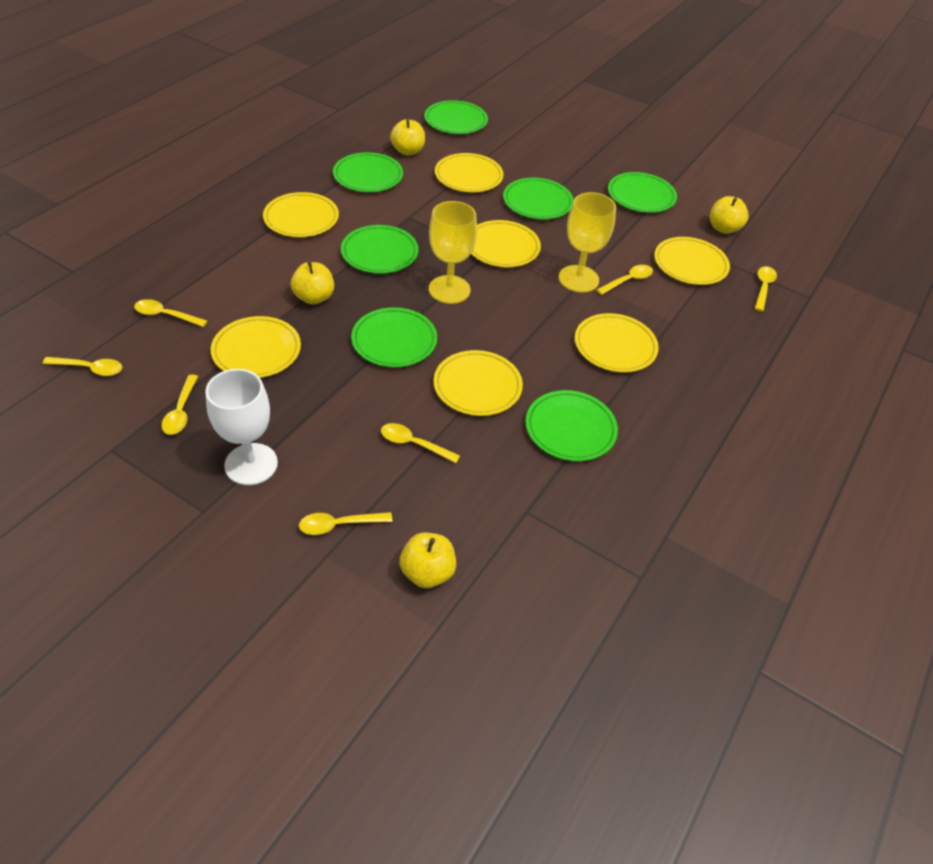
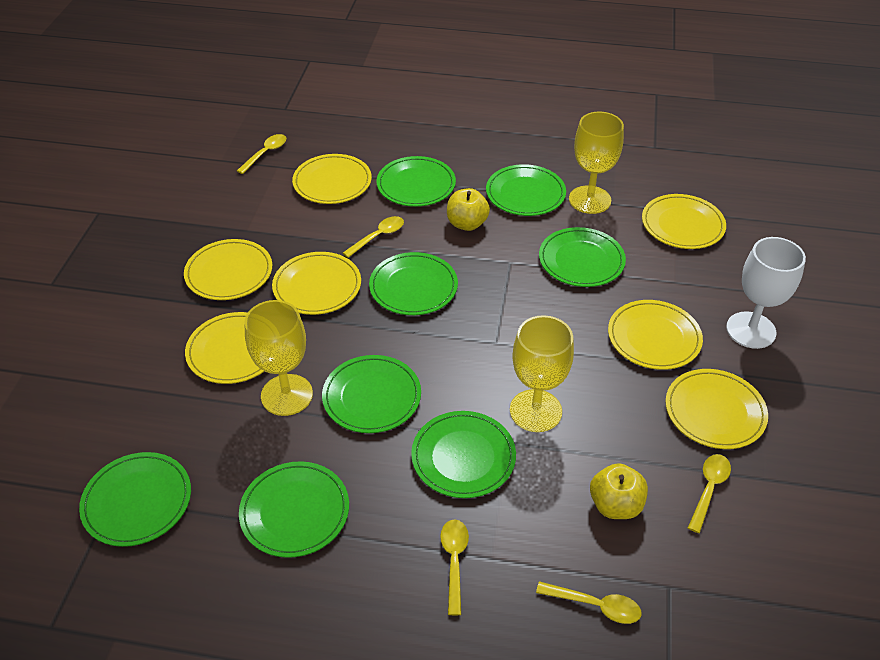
green plate: 7 -> 8
yellow apple: 4 -> 2
yellow goblet: 2 -> 3
yellow spoon: 7 -> 5

